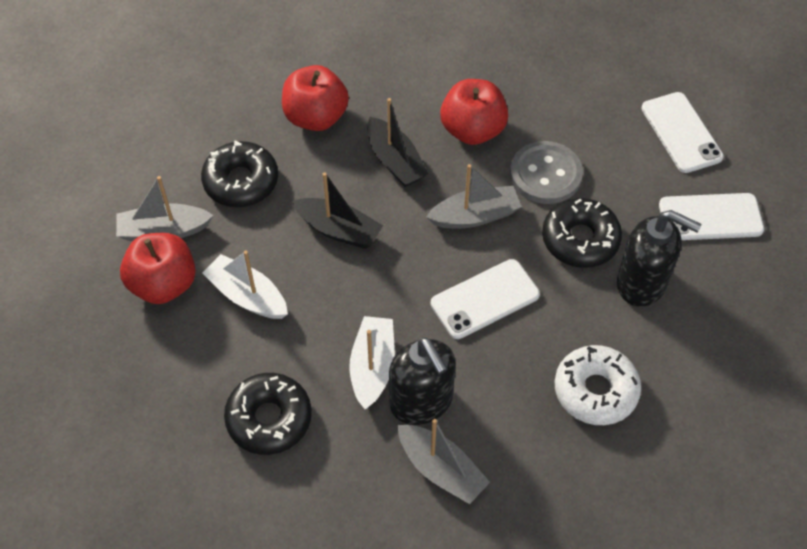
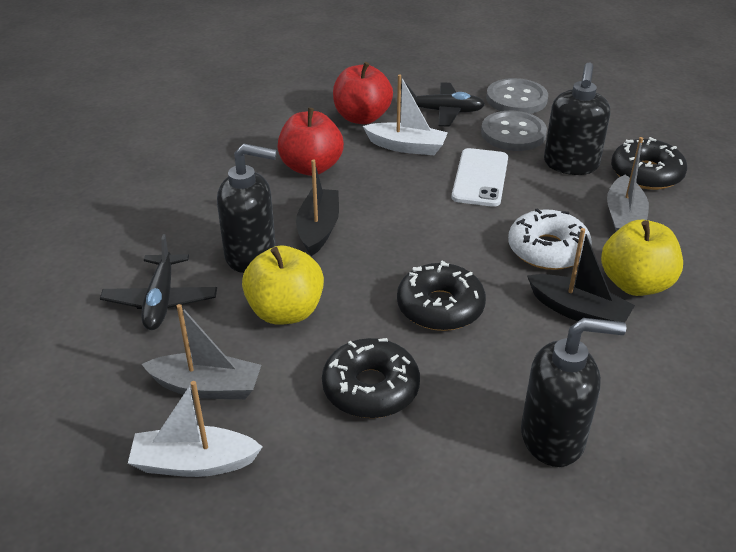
black plane: 0 -> 2
black soap dispenser: 2 -> 3
grey boat: 3 -> 2
grey button: 1 -> 2
red apple: 3 -> 2
white phone: 3 -> 1
yellow apple: 0 -> 2

